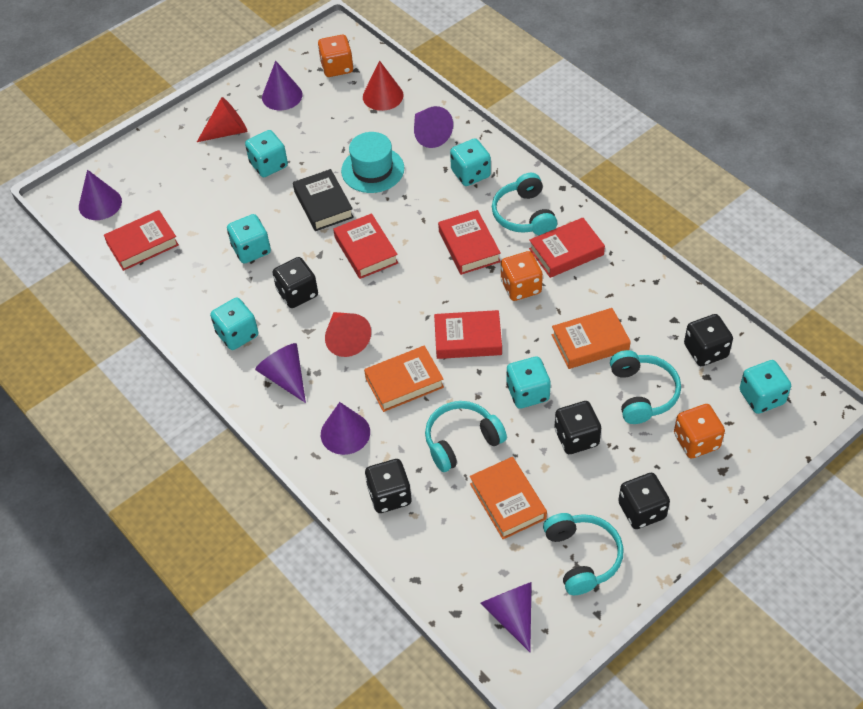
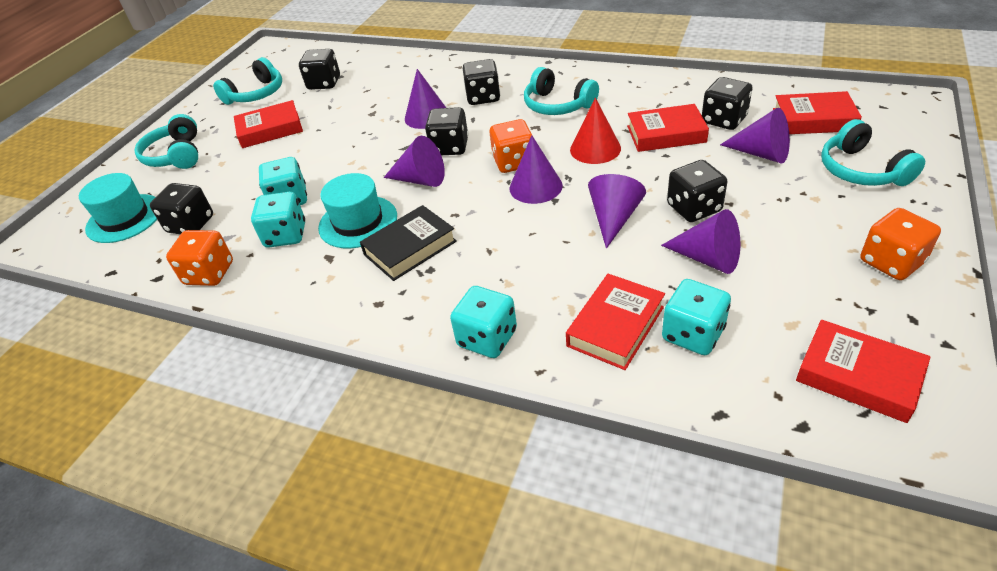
black dice: 5 -> 6
orange book: 3 -> 0
red cone: 3 -> 1
turquoise dice: 6 -> 4
turquoise hat: 1 -> 2

